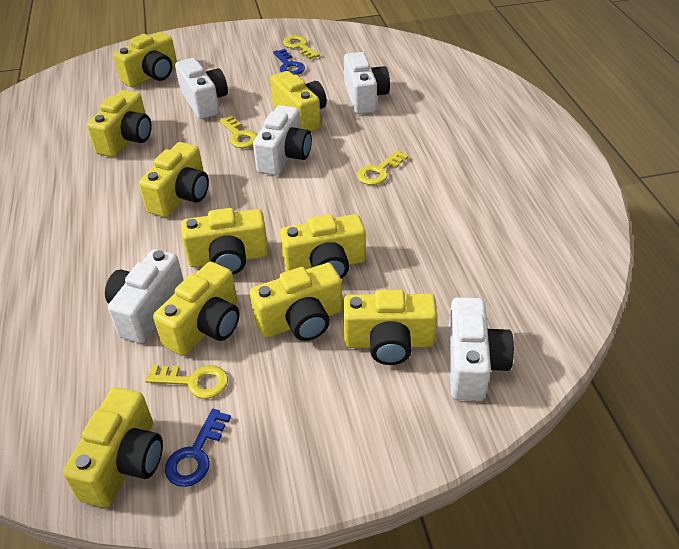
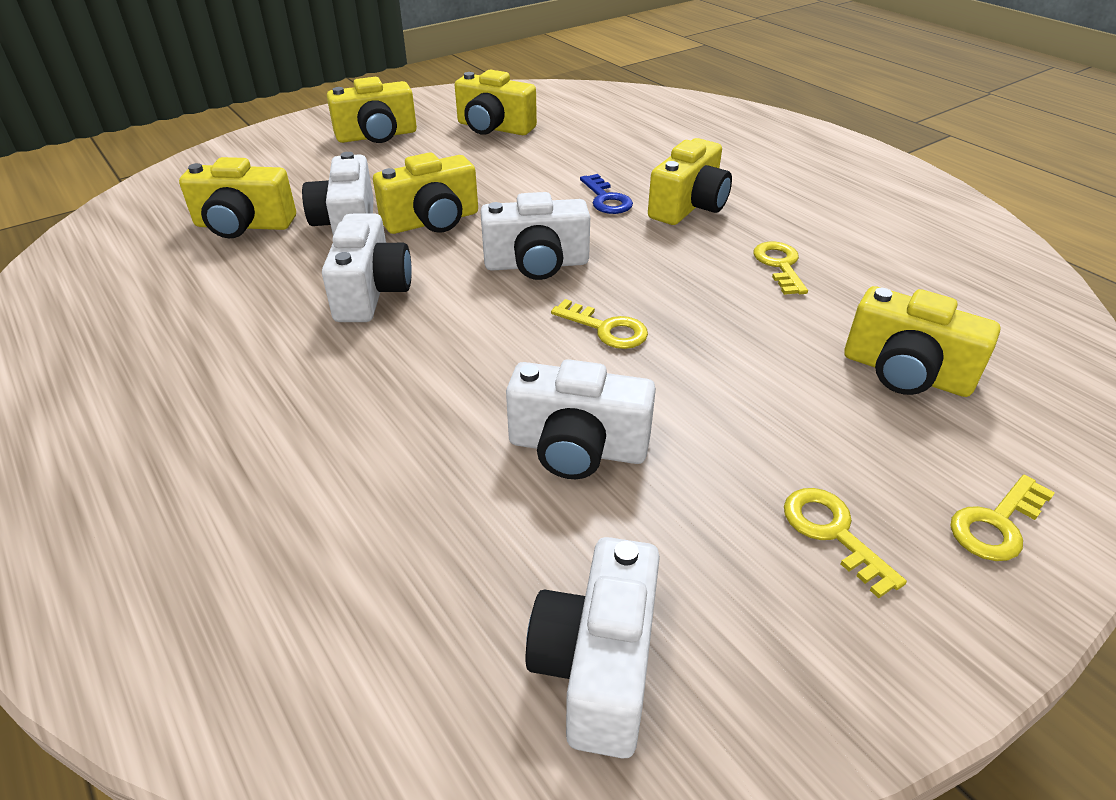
blue key: 2 -> 1
yellow camera: 10 -> 6

